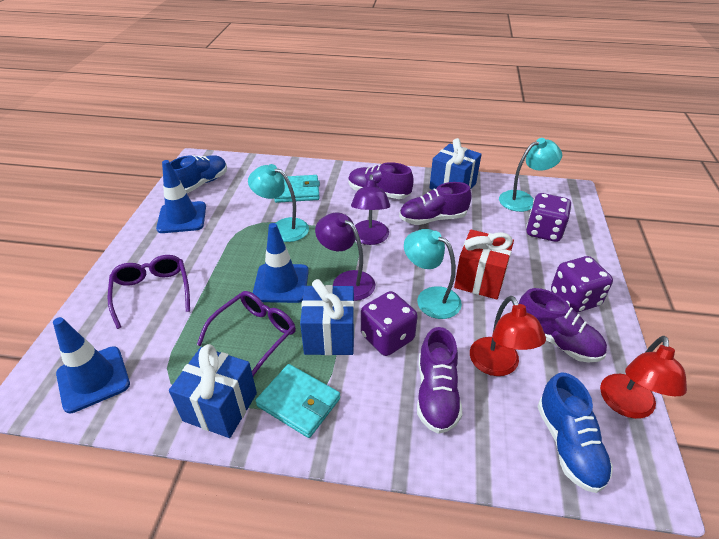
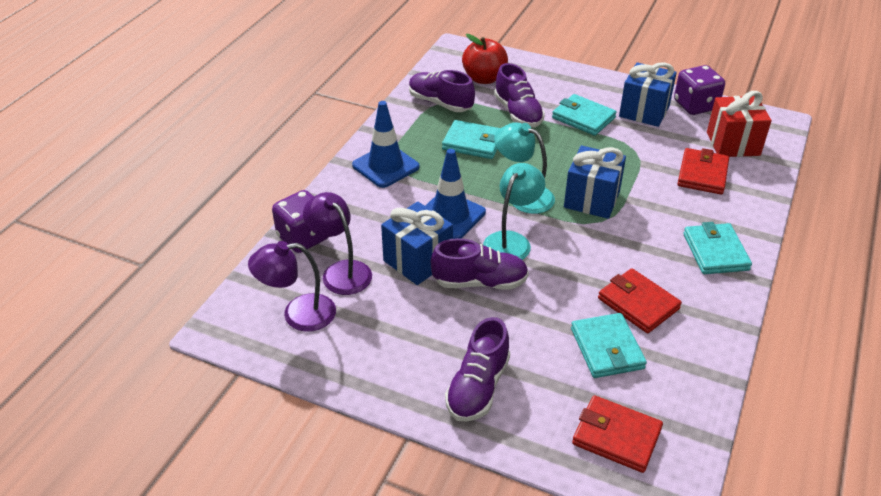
blue shoe: 2 -> 0
blue traffic cone: 3 -> 2
purple dice: 3 -> 2
purple glasses: 2 -> 0
red apple: 0 -> 1
red lamp: 2 -> 0
red wallet: 0 -> 3
turquoise lamp: 3 -> 2
turquoise wallet: 2 -> 4

